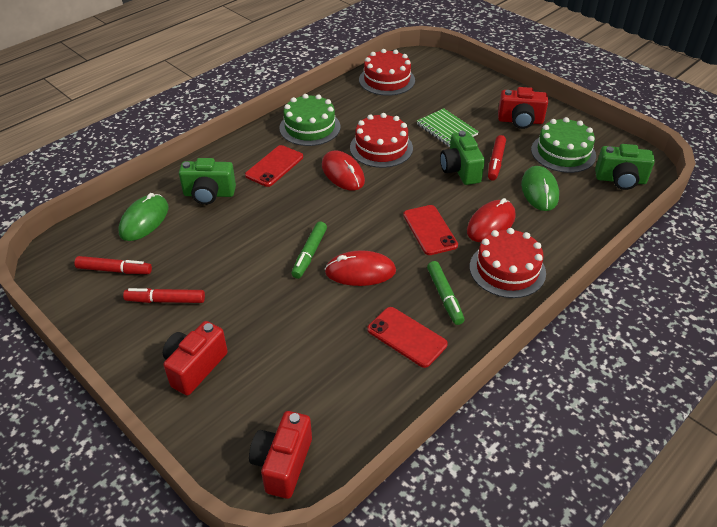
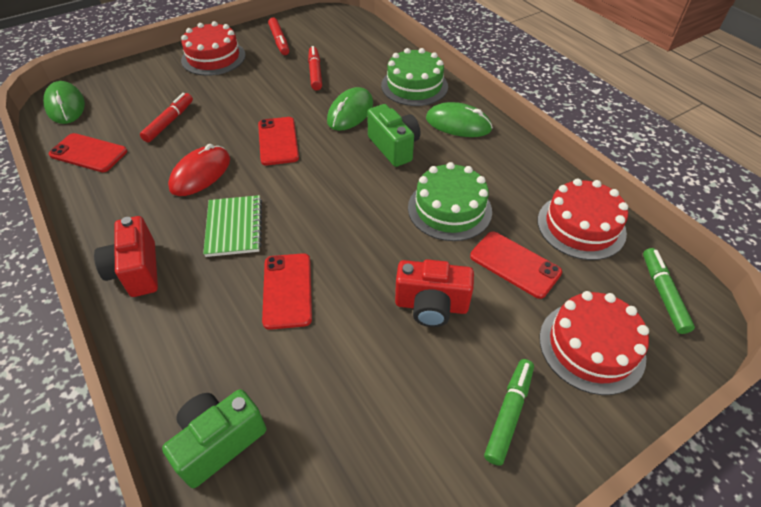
green camera: 3 -> 2
green mouse: 2 -> 3
red camera: 3 -> 2
red mouse: 3 -> 1
red phone: 3 -> 4

